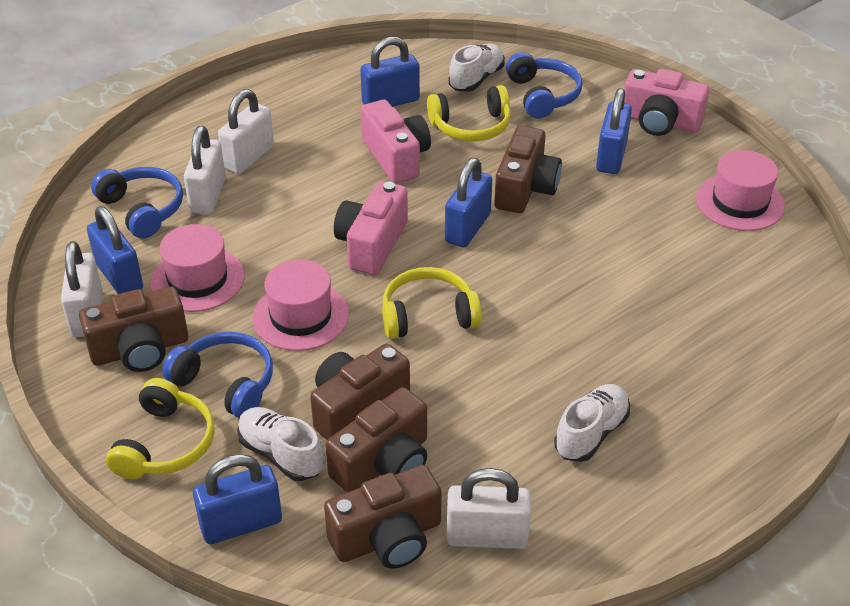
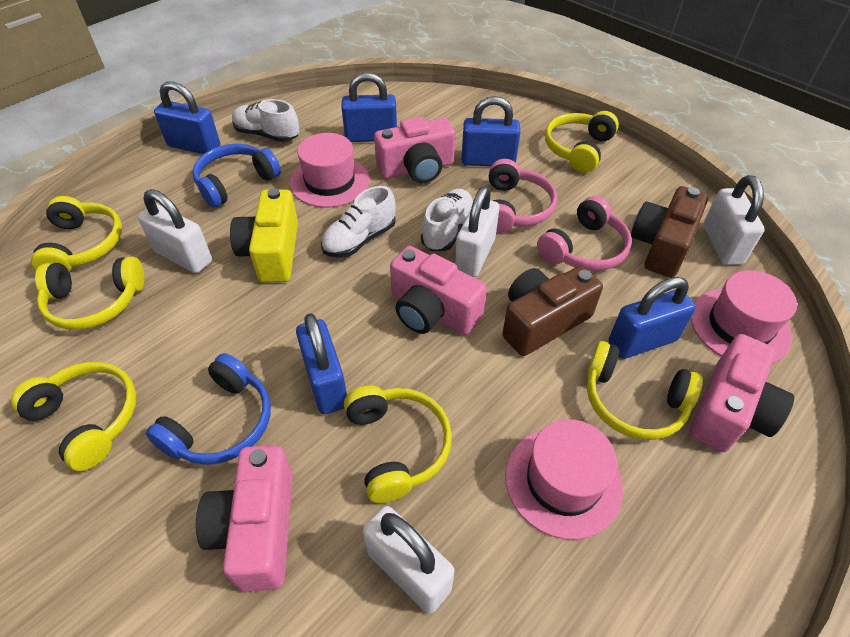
blue headphones: 3 -> 2
brown camera: 5 -> 2
pink camera: 3 -> 4
pink headphones: 0 -> 2
yellow camera: 0 -> 1
yellow headphones: 3 -> 6

